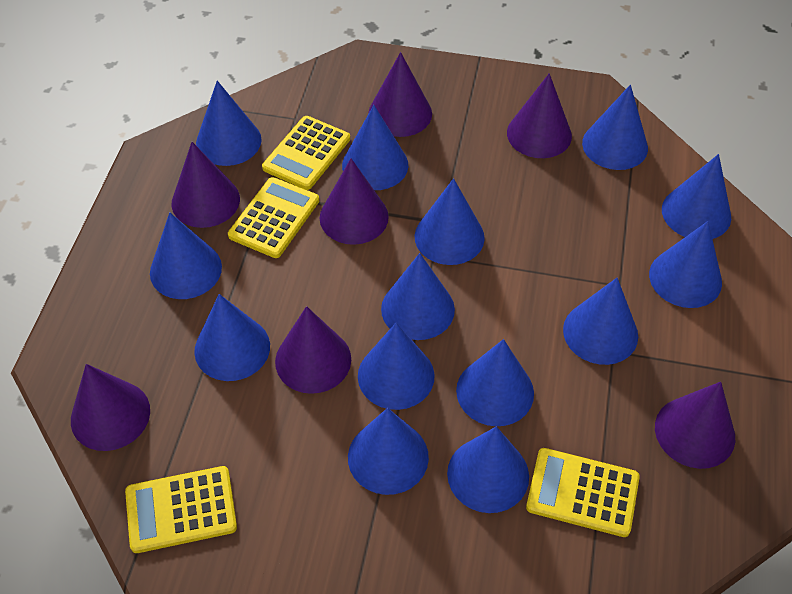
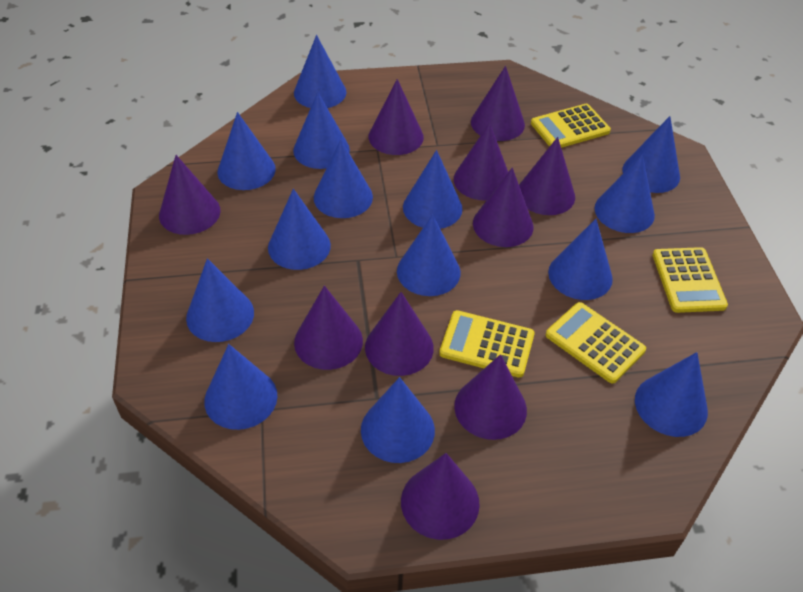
purple cone: 7 -> 10

